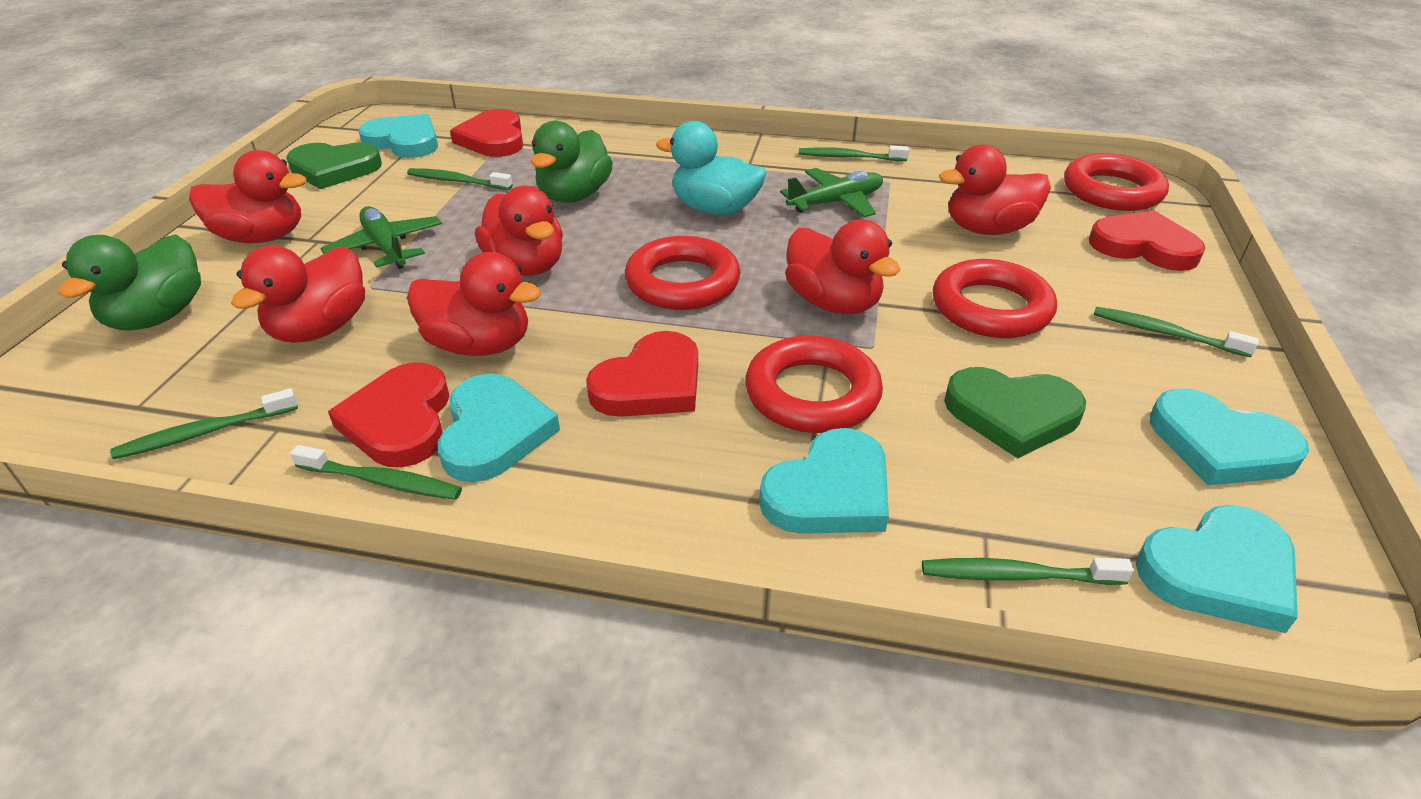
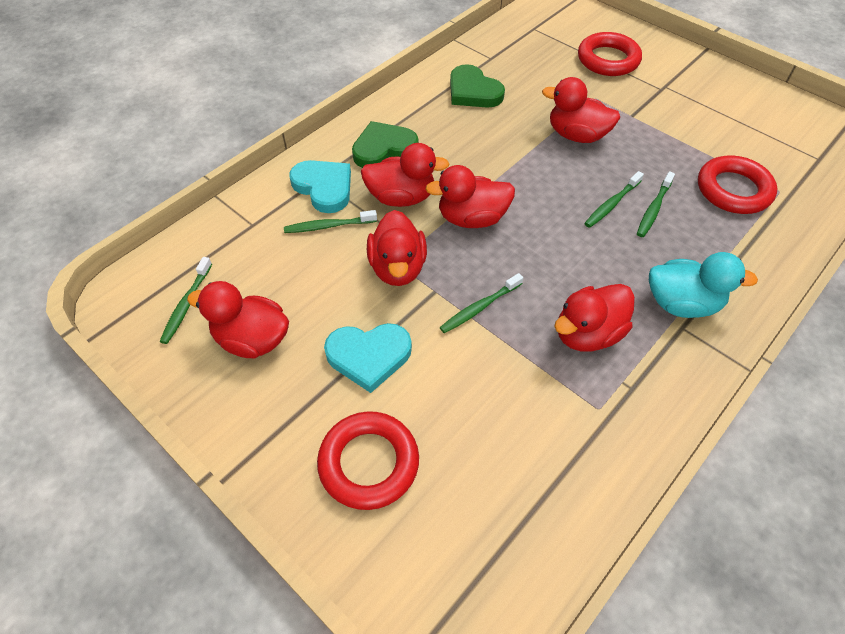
green duck: 2 -> 0
green plane: 2 -> 0
green toothbrush: 6 -> 5
red heart: 4 -> 0
red ring: 4 -> 3
turquoise heart: 5 -> 2

